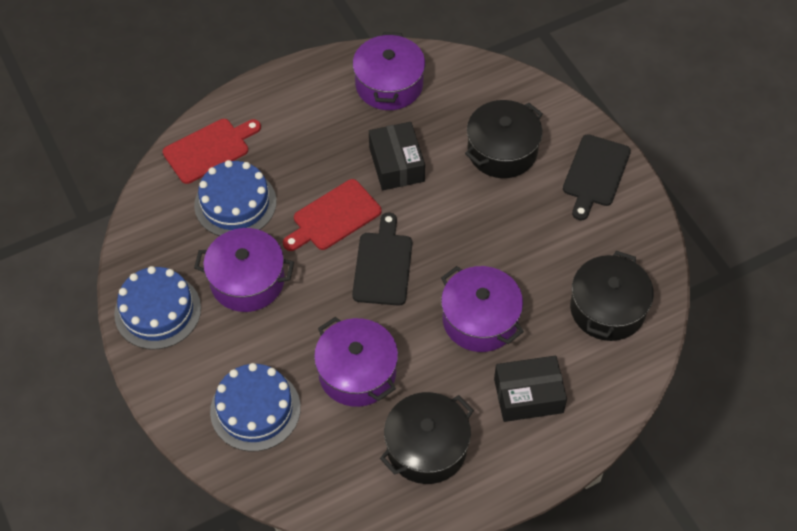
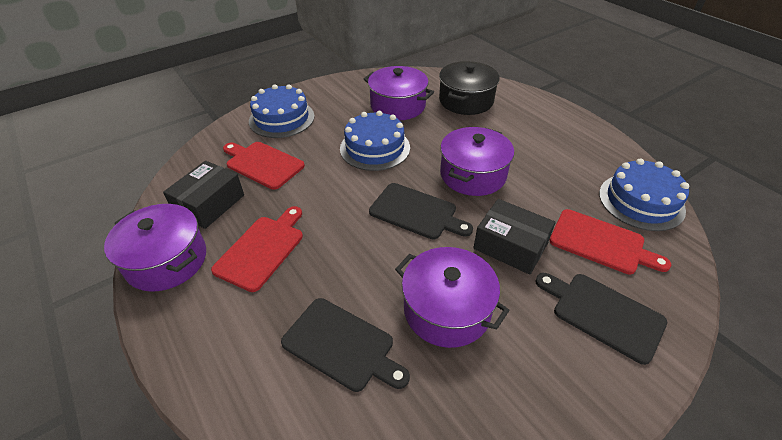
black cutting board: 2 -> 3
black pot: 3 -> 1
red cutting board: 2 -> 3

